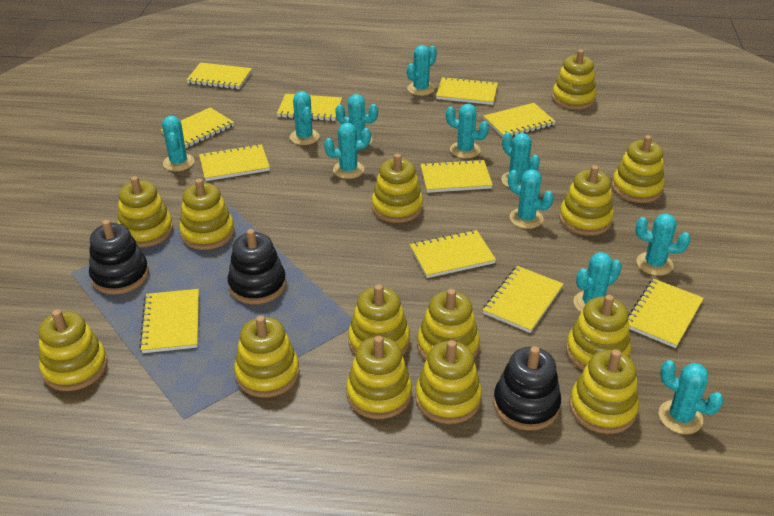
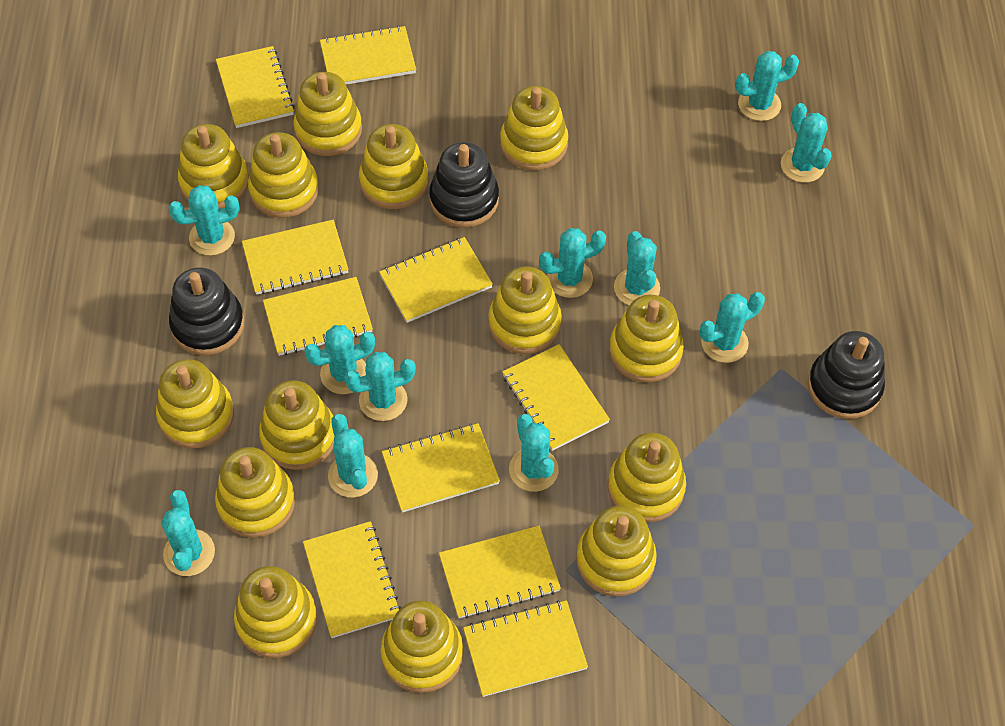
yellow notebook: 11 -> 10

